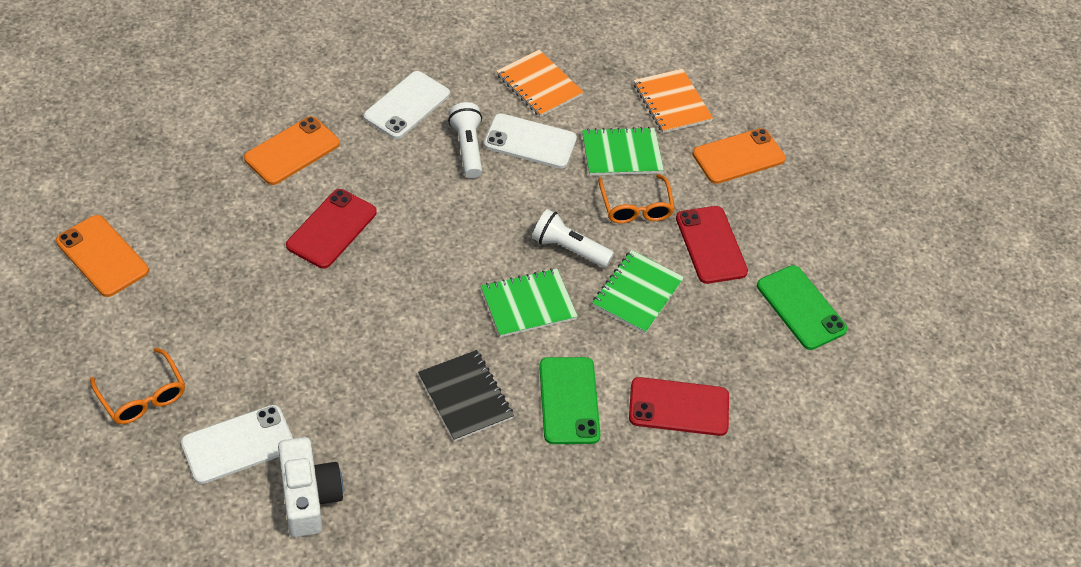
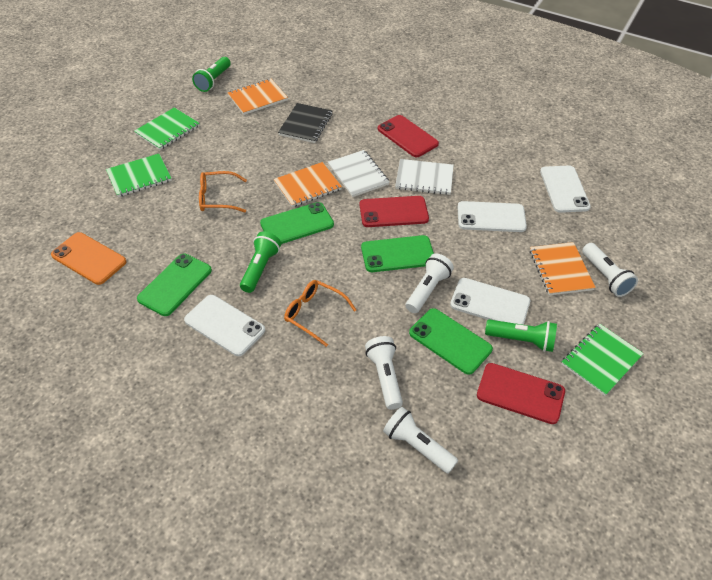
green flashlight: 0 -> 3
green phone: 2 -> 4
orange notebook: 2 -> 3
orange phone: 3 -> 1
white camera: 1 -> 0
white flashlight: 2 -> 4
white notebook: 0 -> 2
white phone: 3 -> 4

